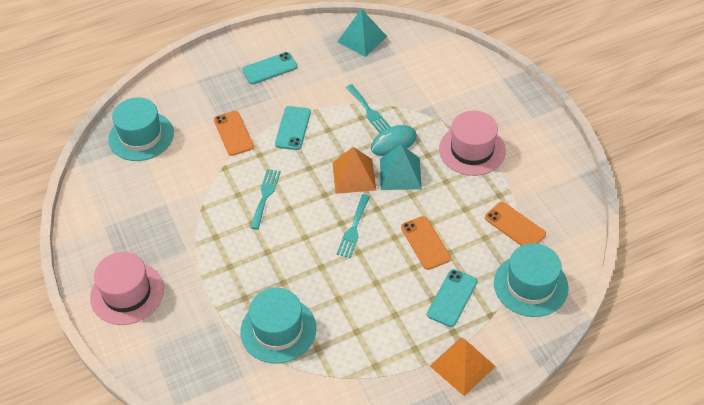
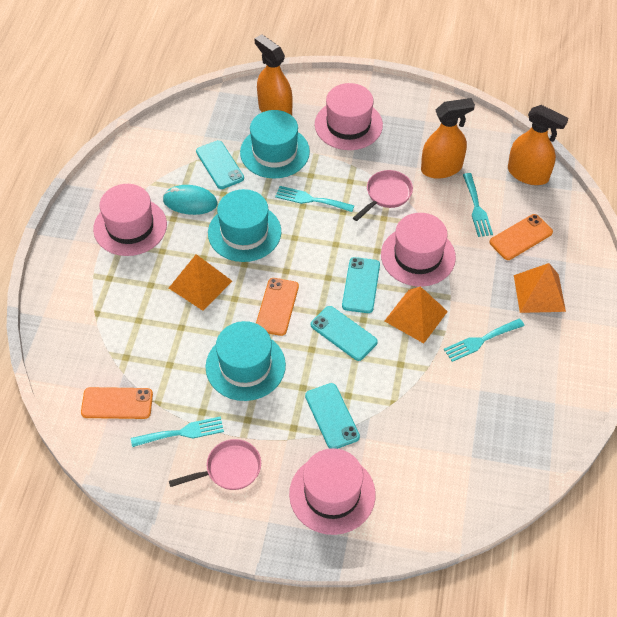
orange pyramid: 2 -> 3
orange spray bottle: 0 -> 3
pink hat: 2 -> 4
pink pan: 0 -> 2
turquoise fork: 3 -> 4
turquoise phone: 3 -> 4
turquoise pyramid: 2 -> 0

